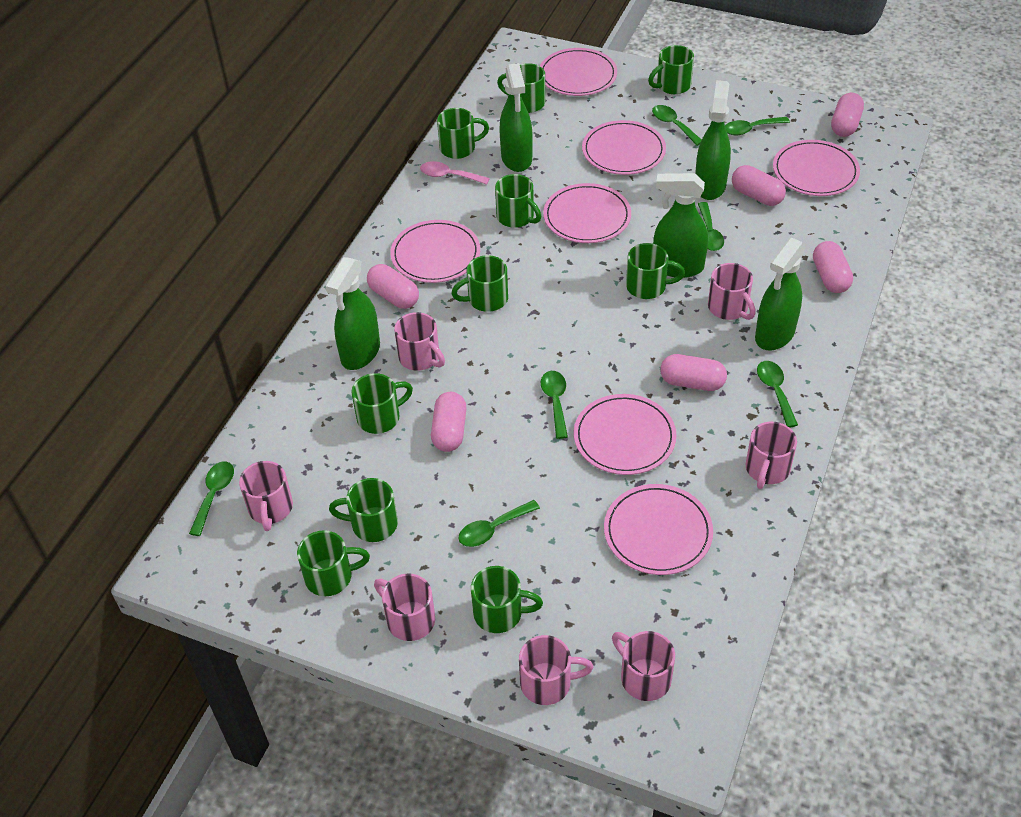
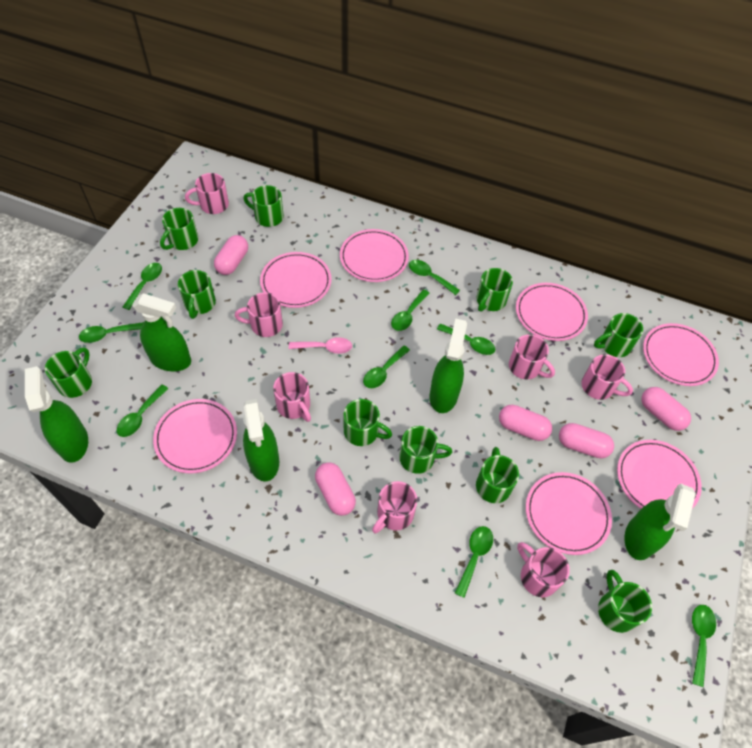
green spoon: 7 -> 9
pink capsule: 6 -> 5

